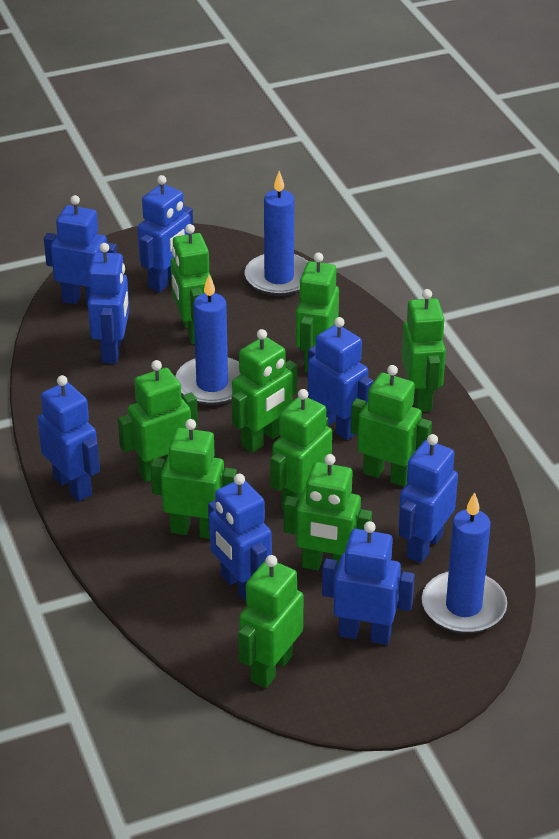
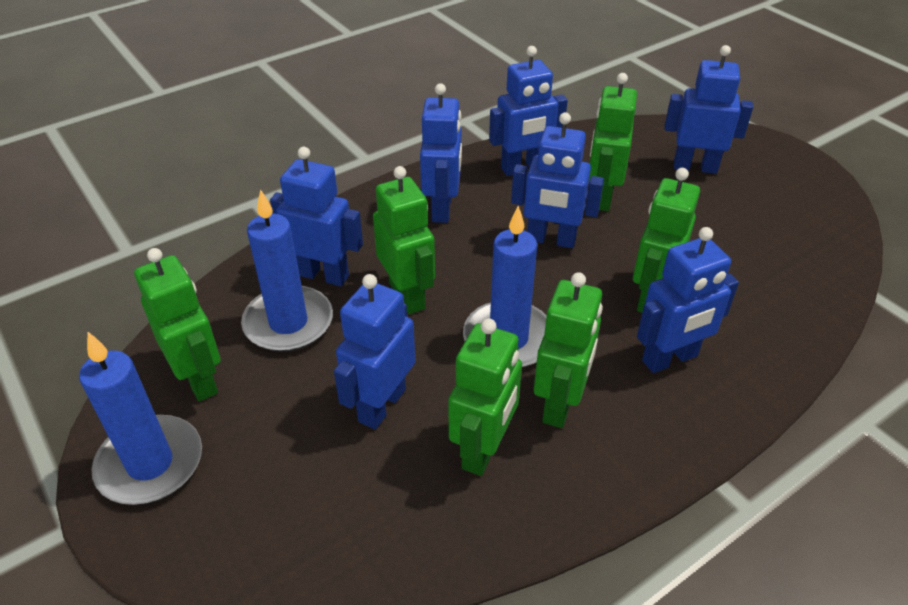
blue robot: 8 -> 7
green robot: 10 -> 6

